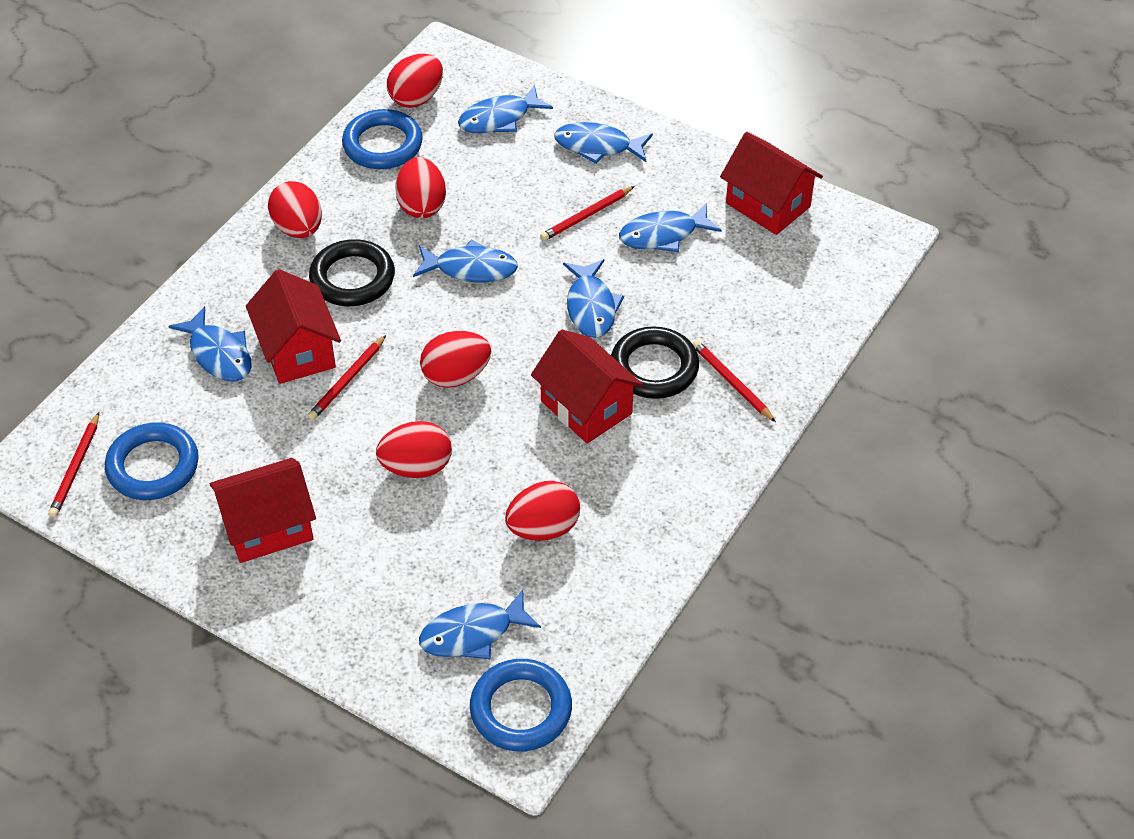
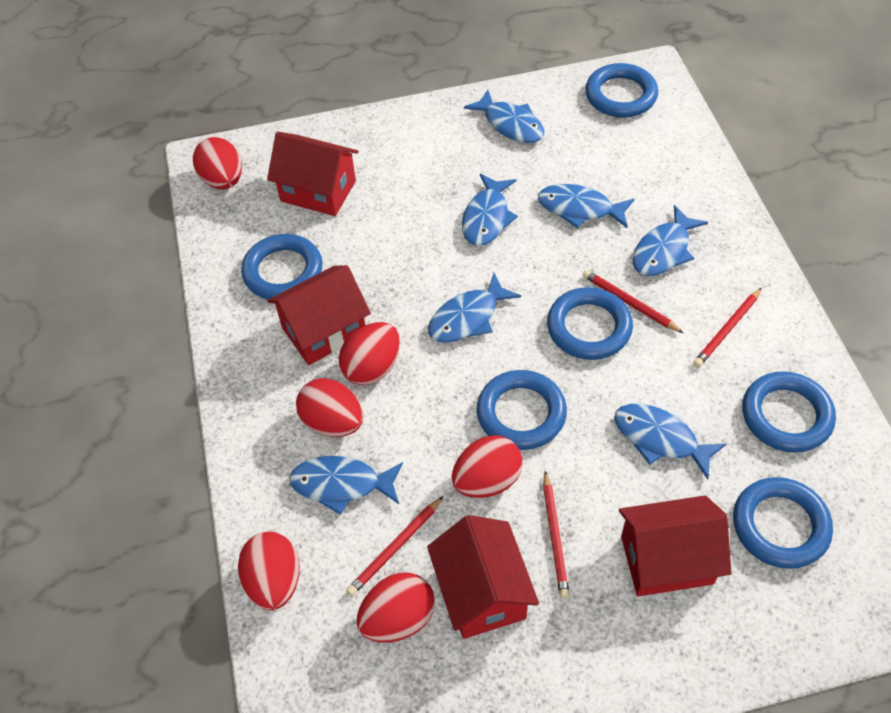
black ring: 2 -> 0
blue ring: 3 -> 6

